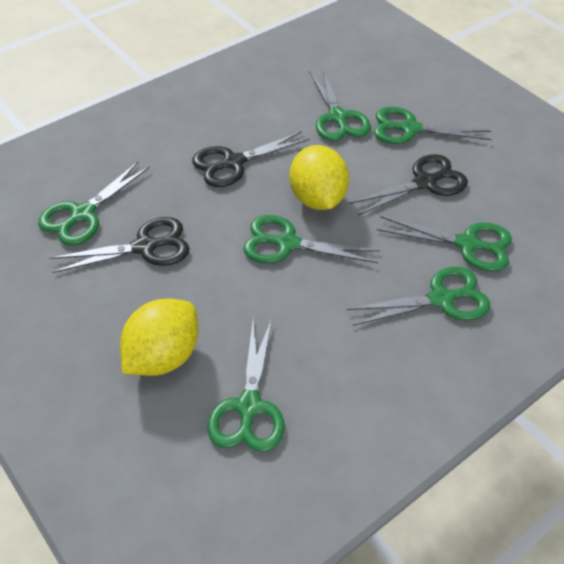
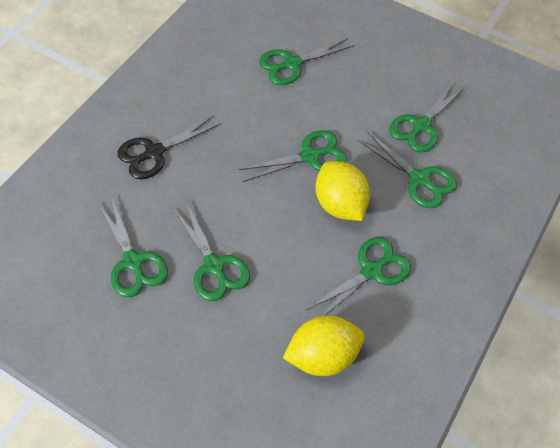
black scissors: 3 -> 1

